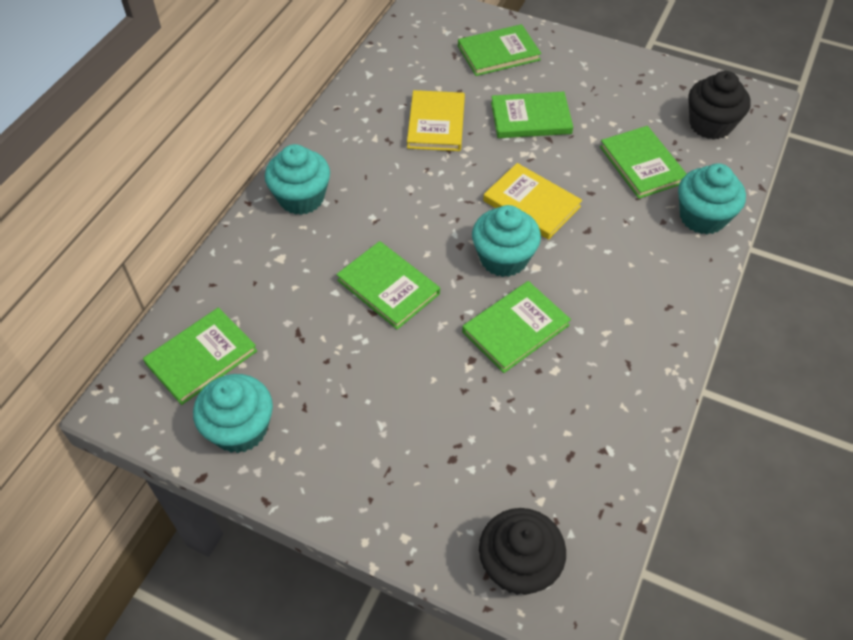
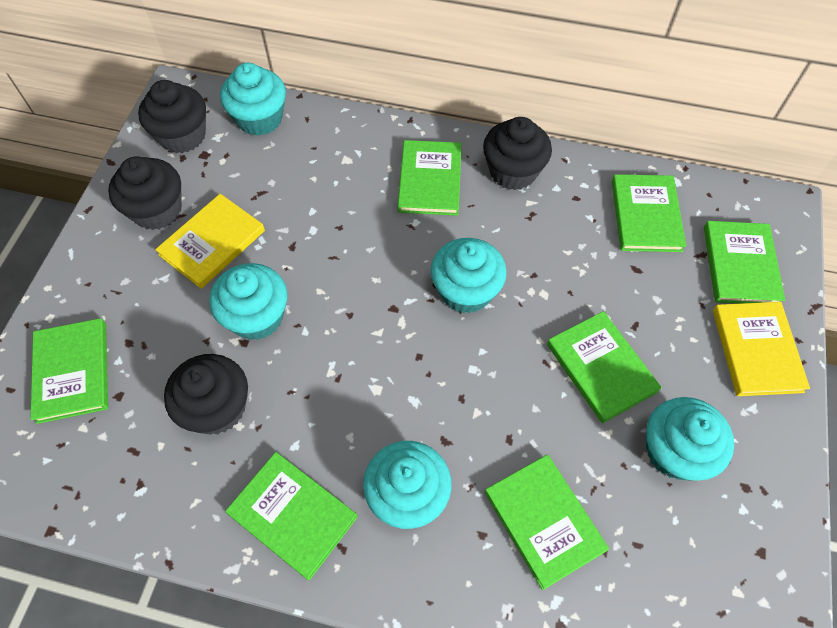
black cupcake: 2 -> 4
green book: 6 -> 7
turquoise cupcake: 4 -> 5

